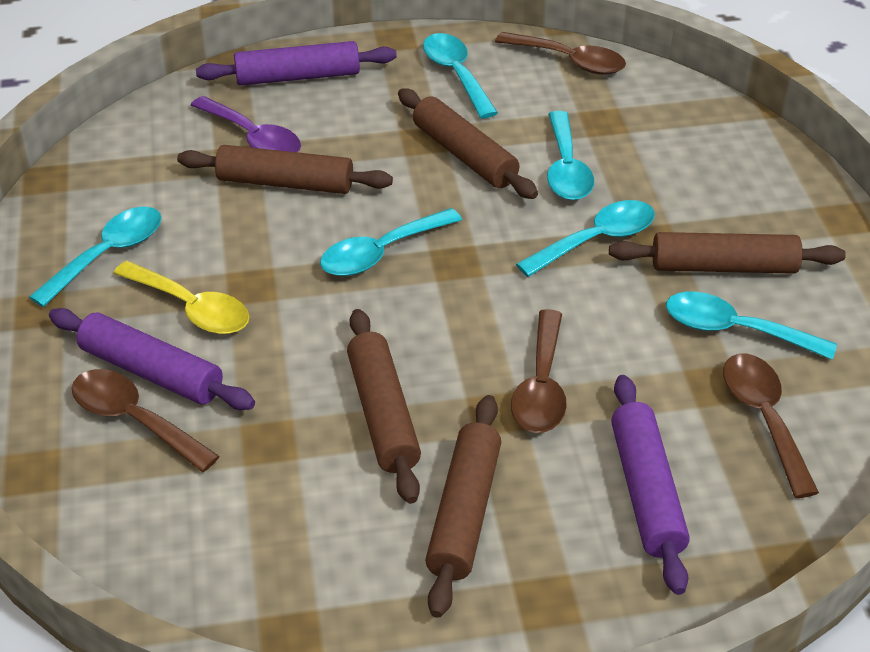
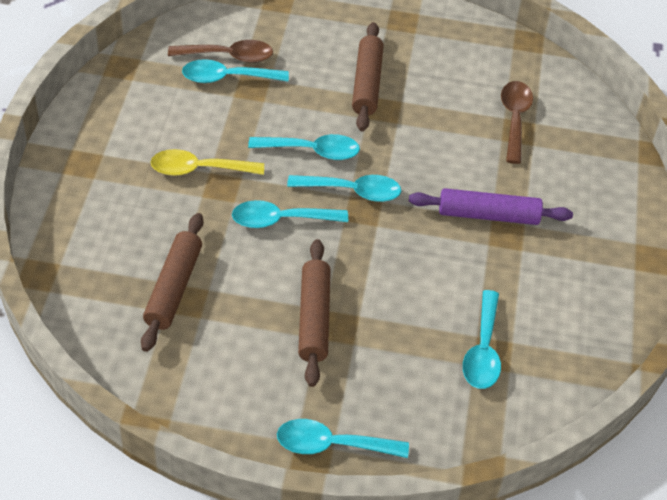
brown rolling pin: 5 -> 3
brown spoon: 4 -> 2
purple rolling pin: 3 -> 1
purple spoon: 1 -> 0

